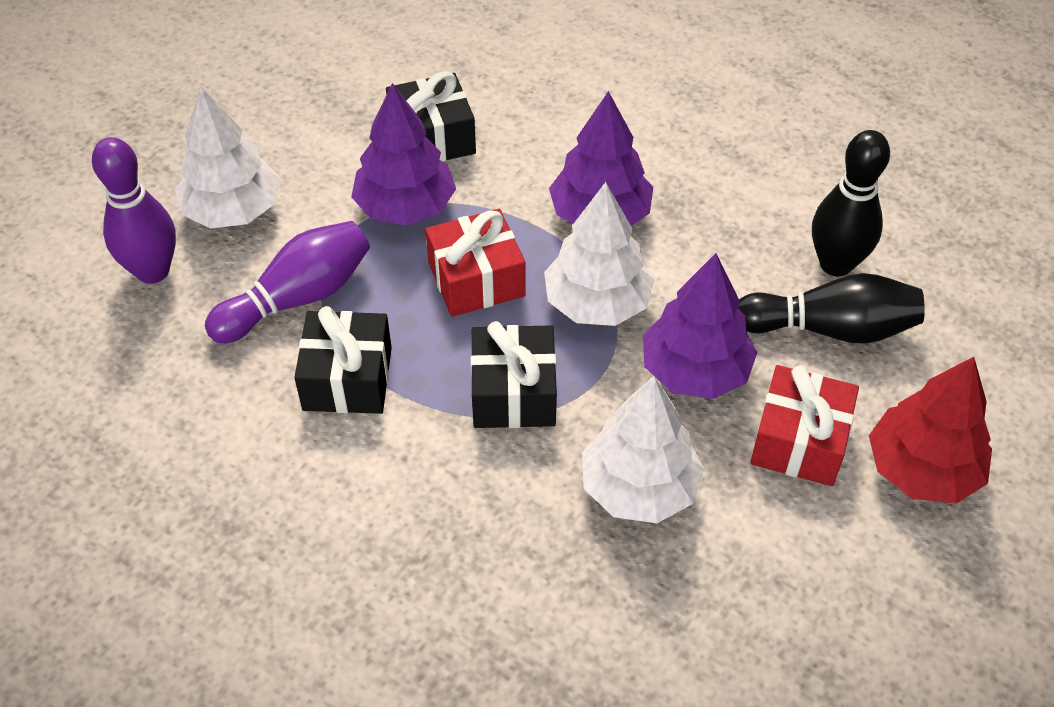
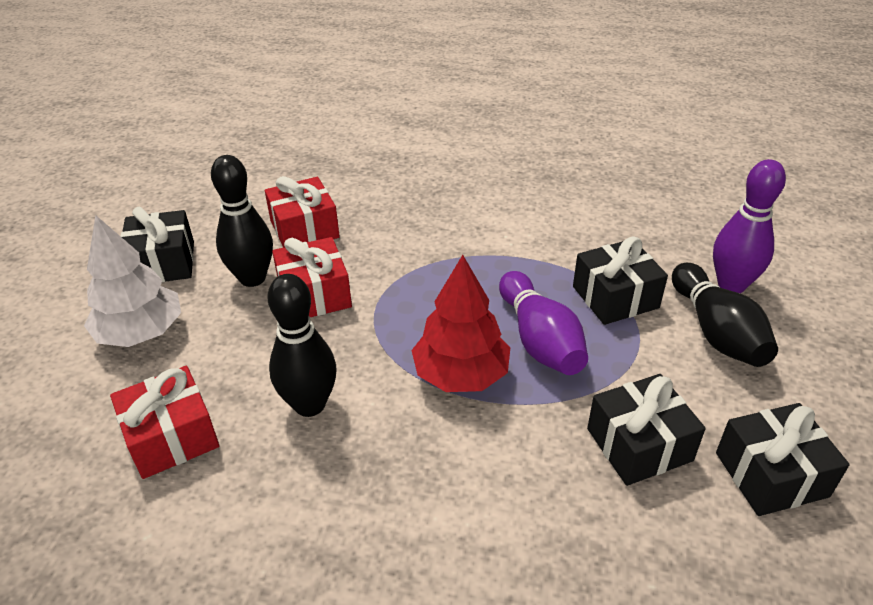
black bowling pin: 2 -> 3
black gift: 3 -> 4
purple tree: 3 -> 0
red gift: 2 -> 3
white tree: 3 -> 1

